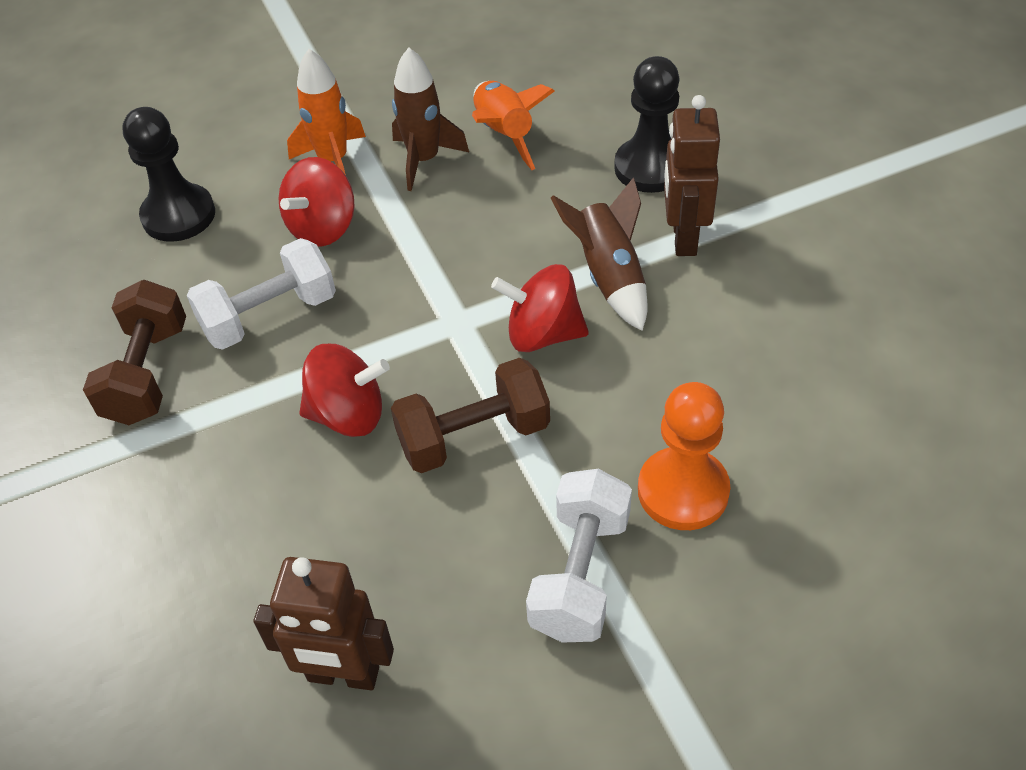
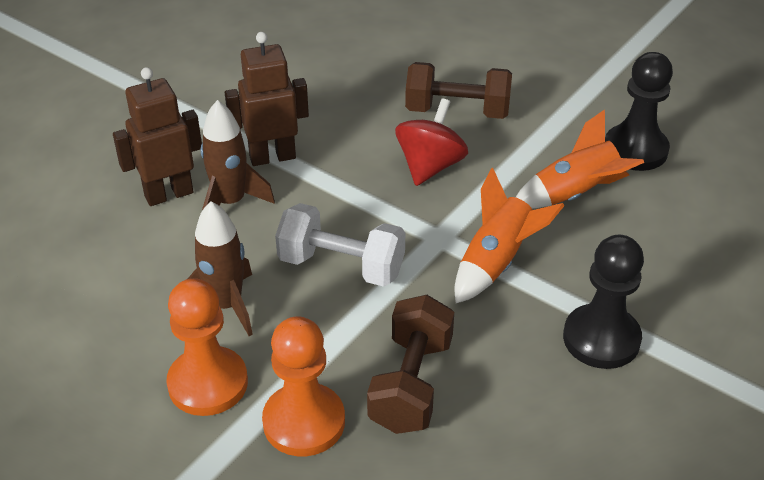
orange pawn: 1 -> 2
red spinning top: 3 -> 1
white dumbbell: 2 -> 1

